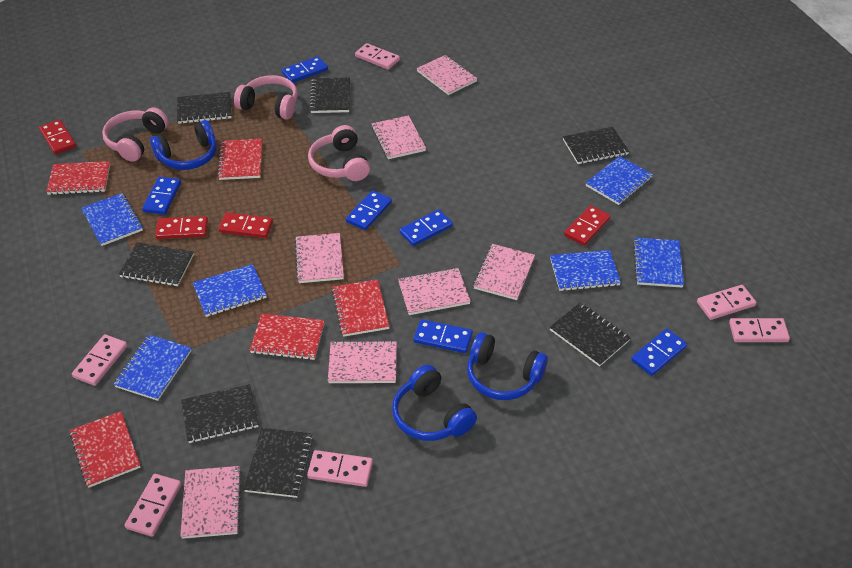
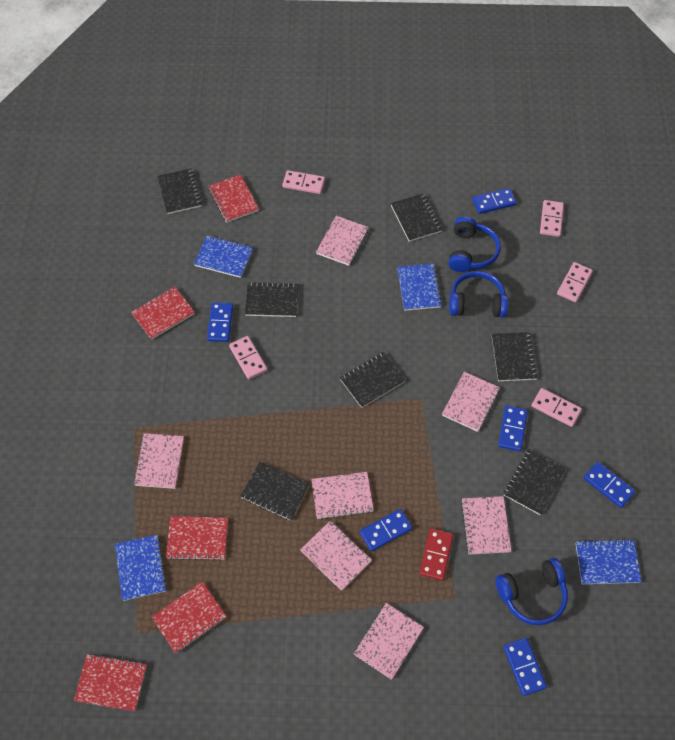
blue notebook: 6 -> 4
pink domino: 6 -> 5
pink headphones: 3 -> 0
red domino: 4 -> 1

